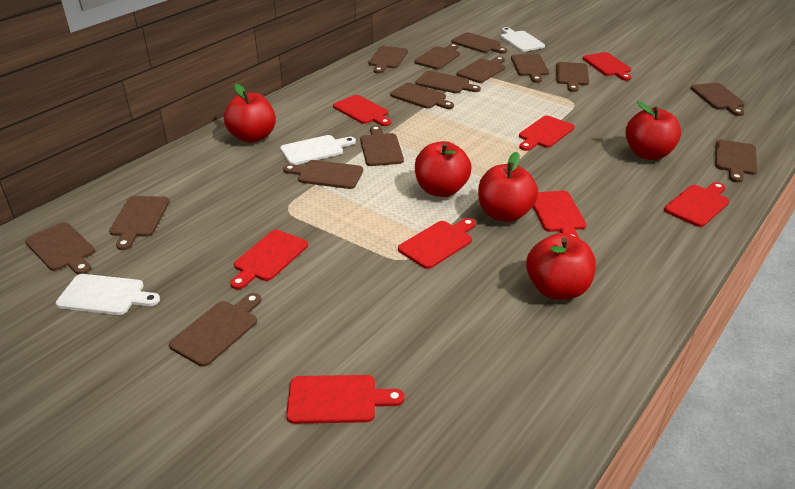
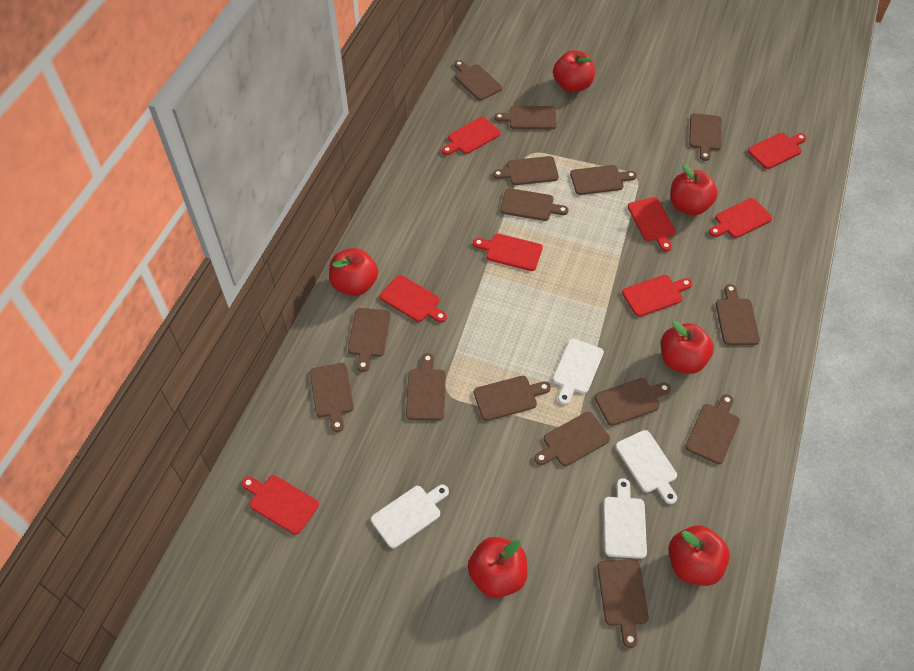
red apple: 5 -> 6
white cutting board: 3 -> 4

